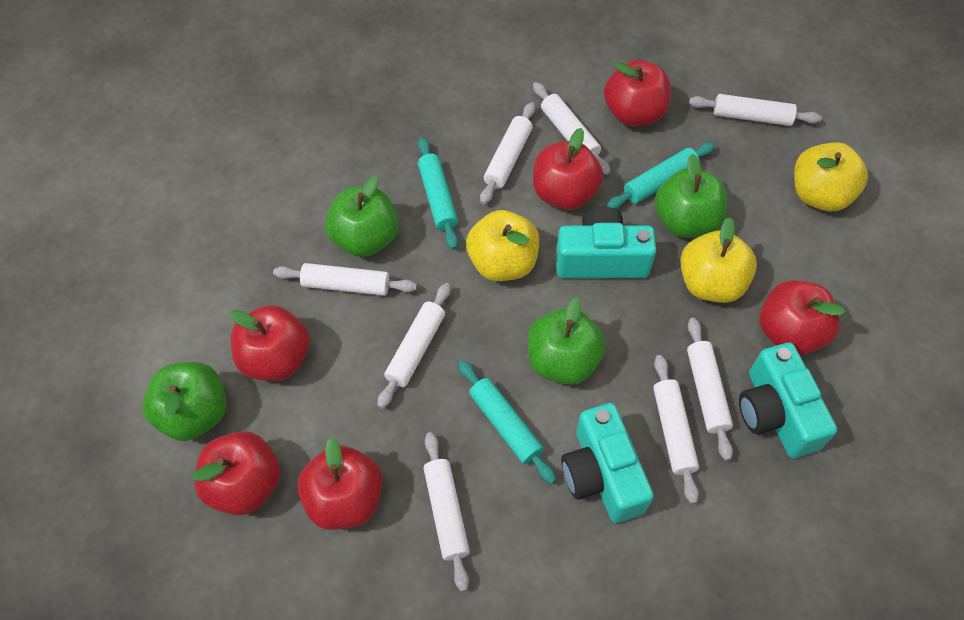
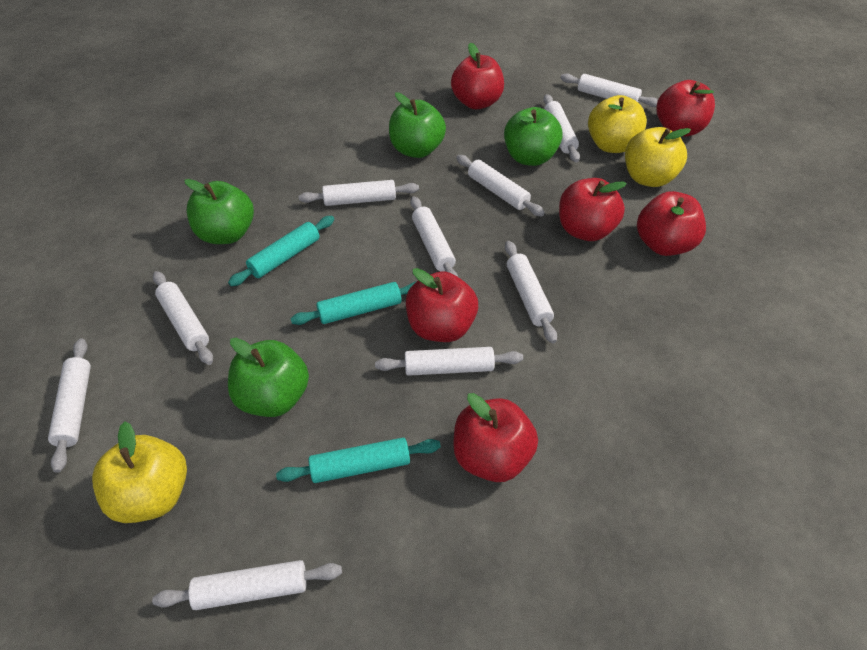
turquoise camera: 3 -> 0
white rolling pin: 8 -> 10

